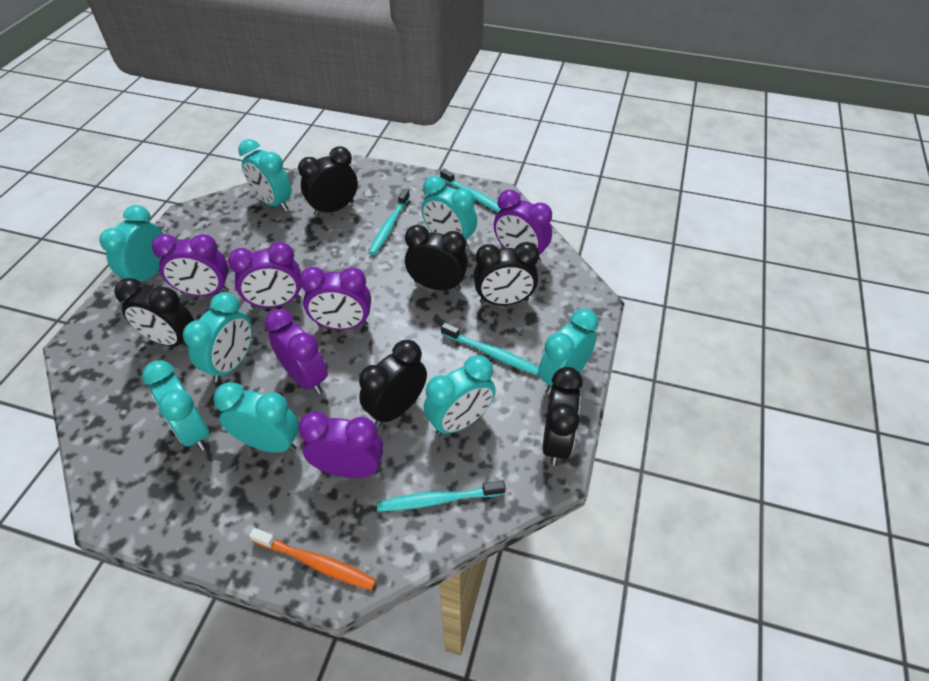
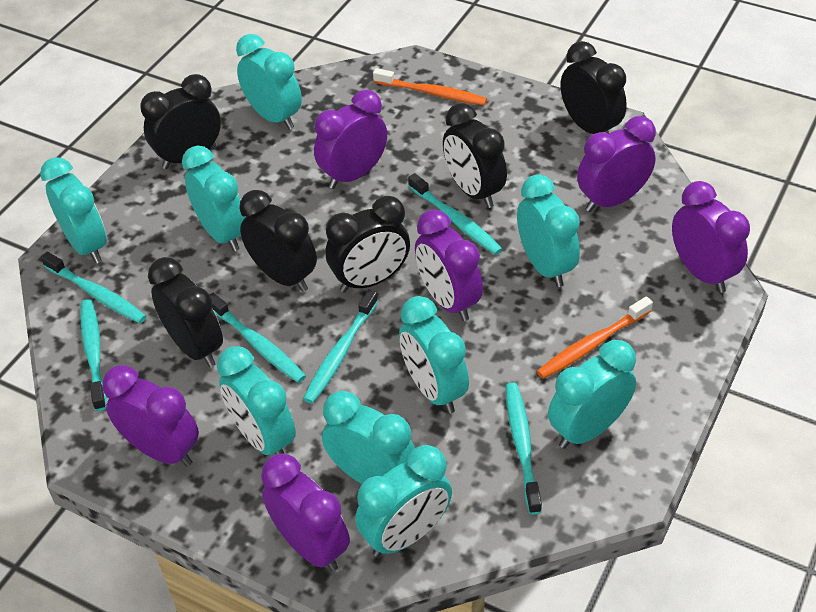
orange toothbrush: 1 -> 2
turquoise clock: 8 -> 9
turquoise toothbrush: 4 -> 6

